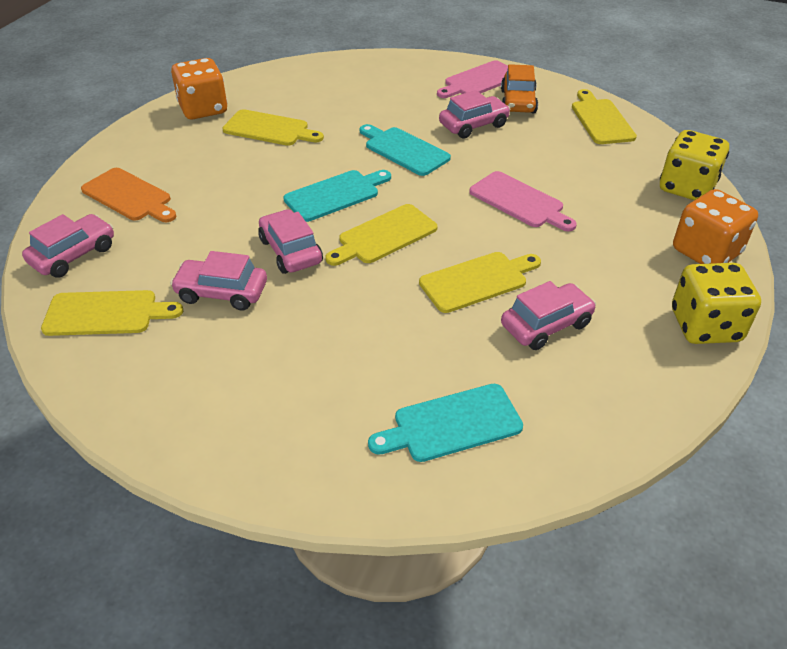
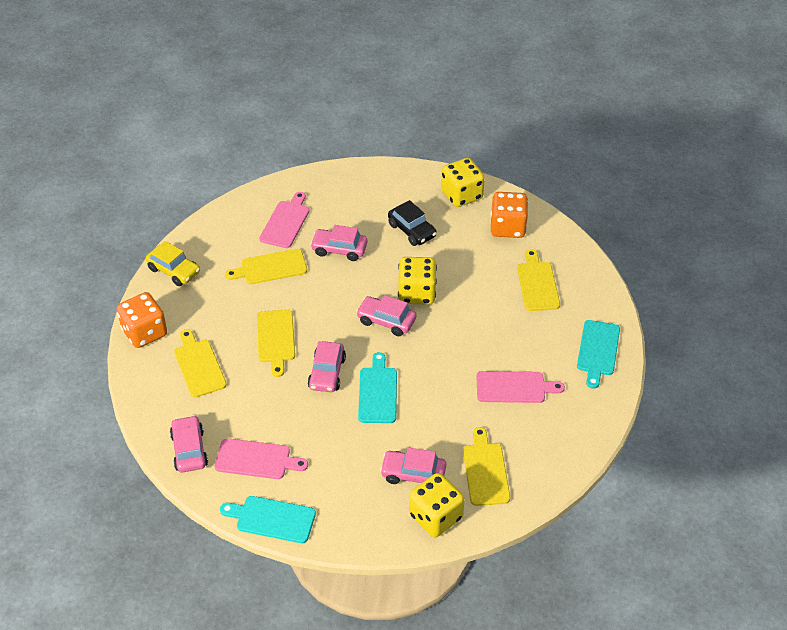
black car: 0 -> 1
orange car: 1 -> 0
orange cutting board: 1 -> 0
pink cutting board: 2 -> 3
yellow car: 0 -> 1
yellow dice: 2 -> 3

